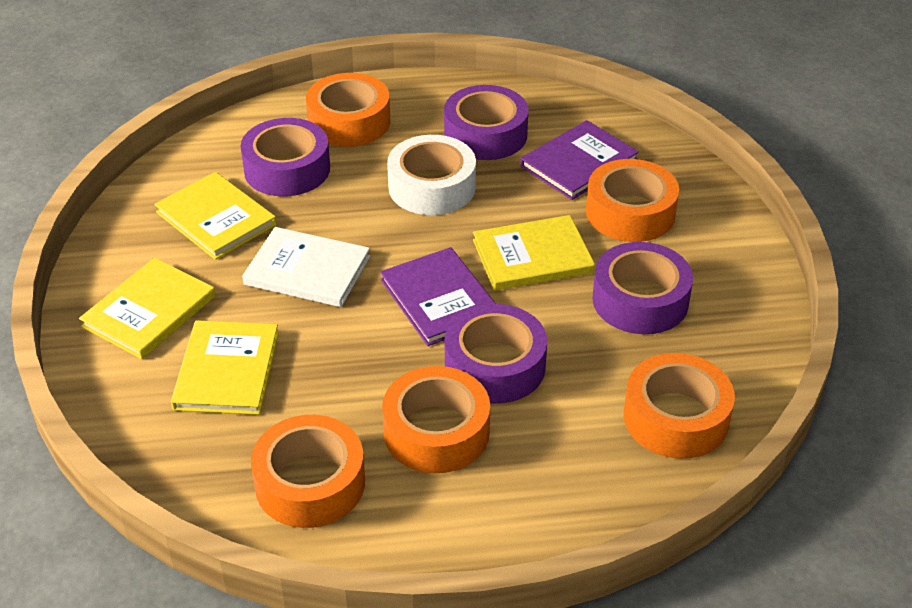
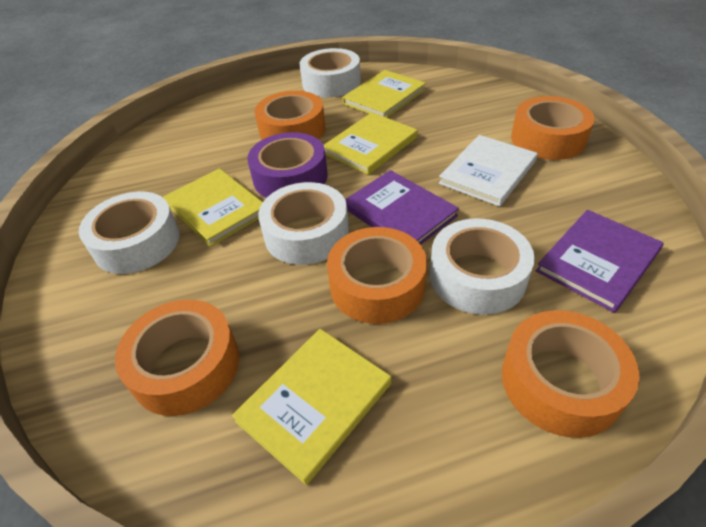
purple tape: 4 -> 1
white tape: 1 -> 4

